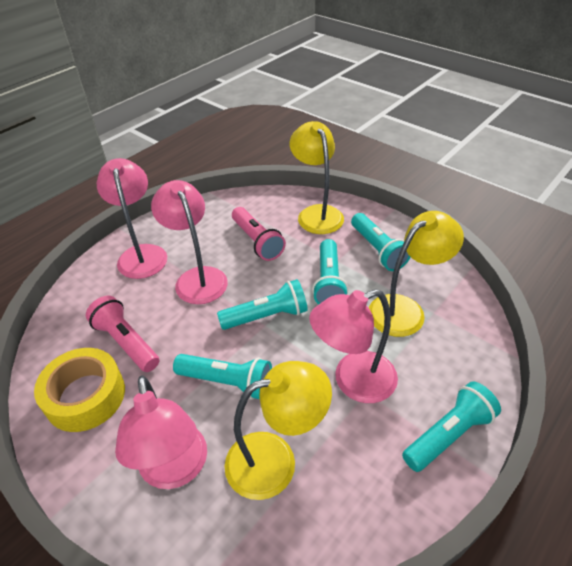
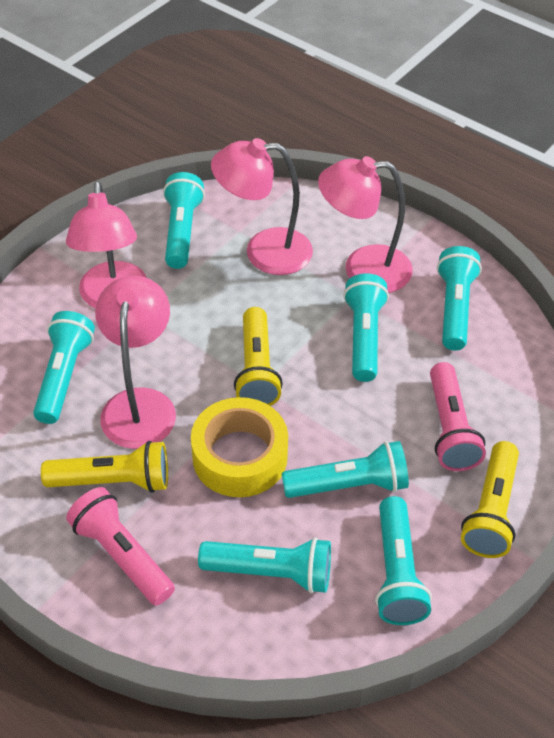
turquoise flashlight: 5 -> 7
yellow flashlight: 0 -> 3
yellow lamp: 3 -> 0

